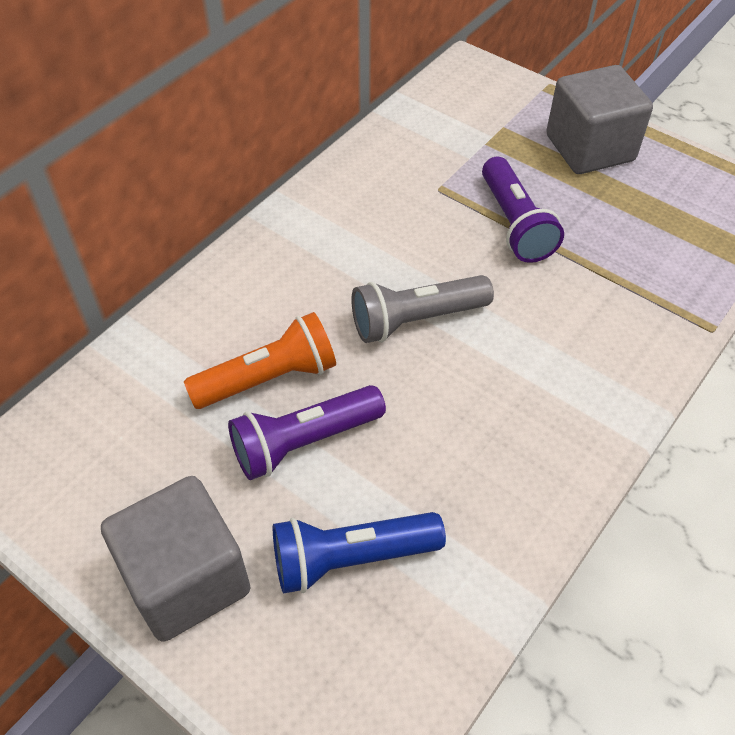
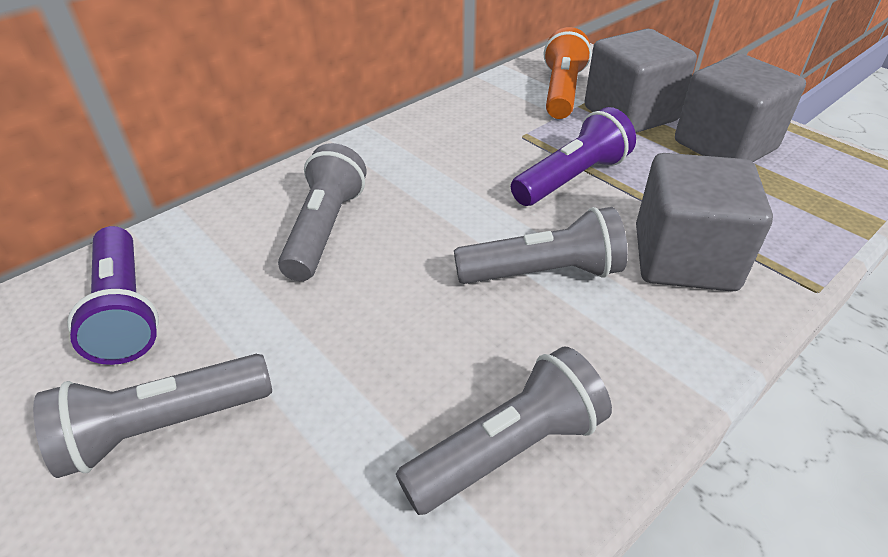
blue flashlight: 1 -> 0
grey cube: 2 -> 3
grey flashlight: 1 -> 4

